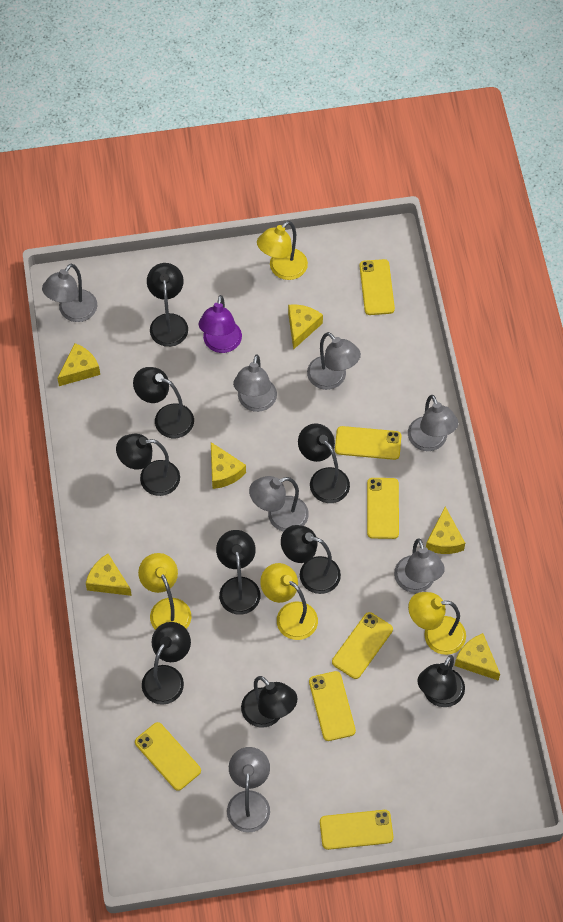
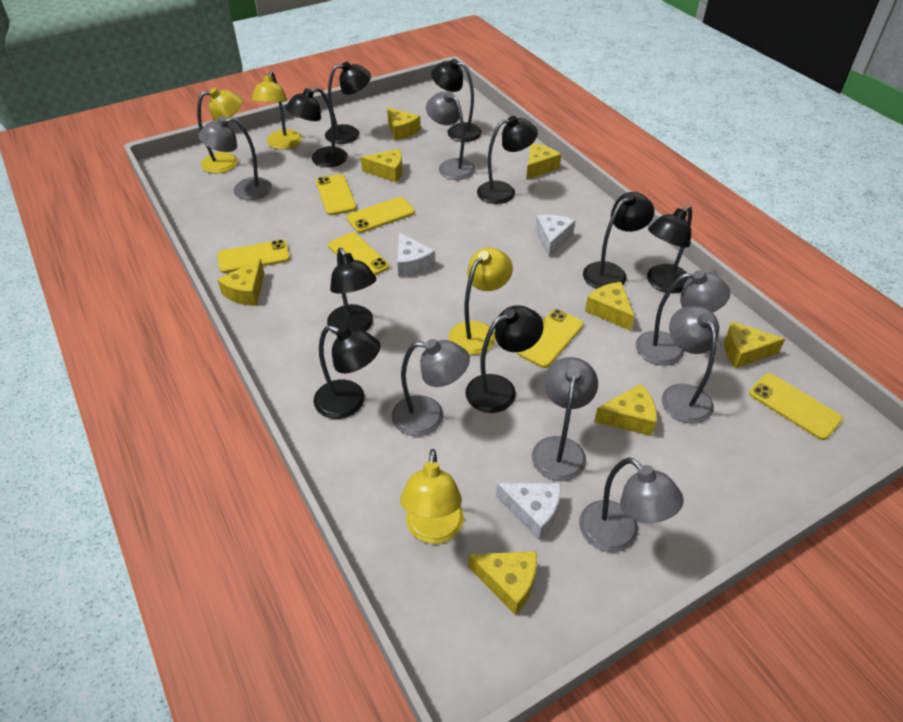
purple lamp: 1 -> 0
white cheese: 0 -> 3
yellow cheese: 6 -> 8
yellow phone: 7 -> 6

